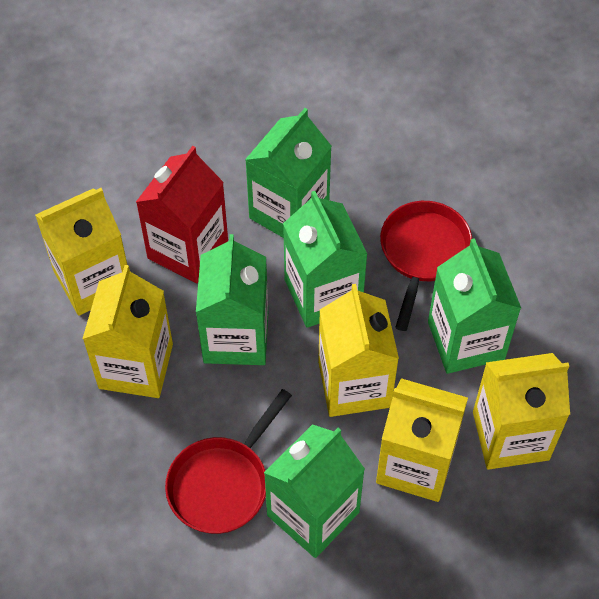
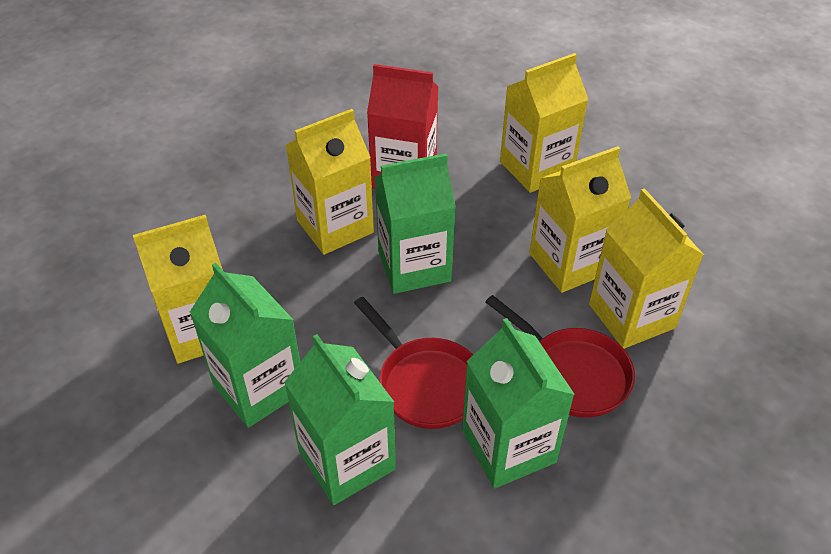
green carton: 5 -> 4

